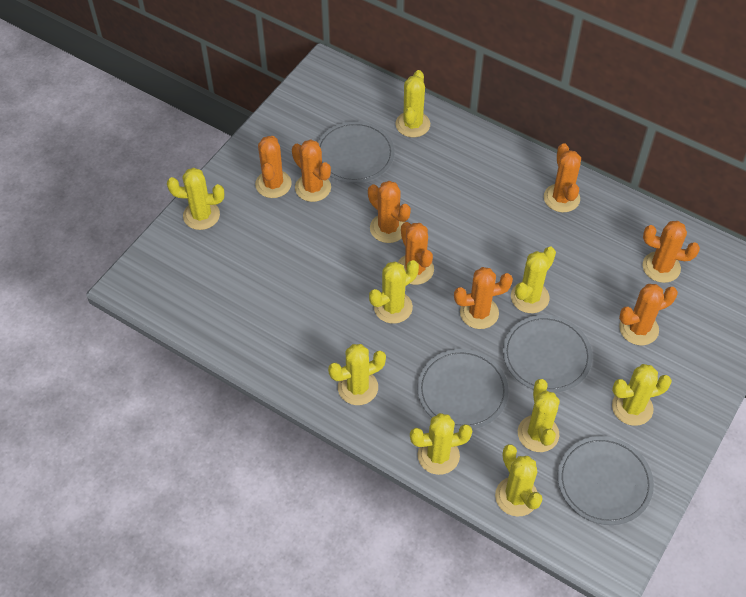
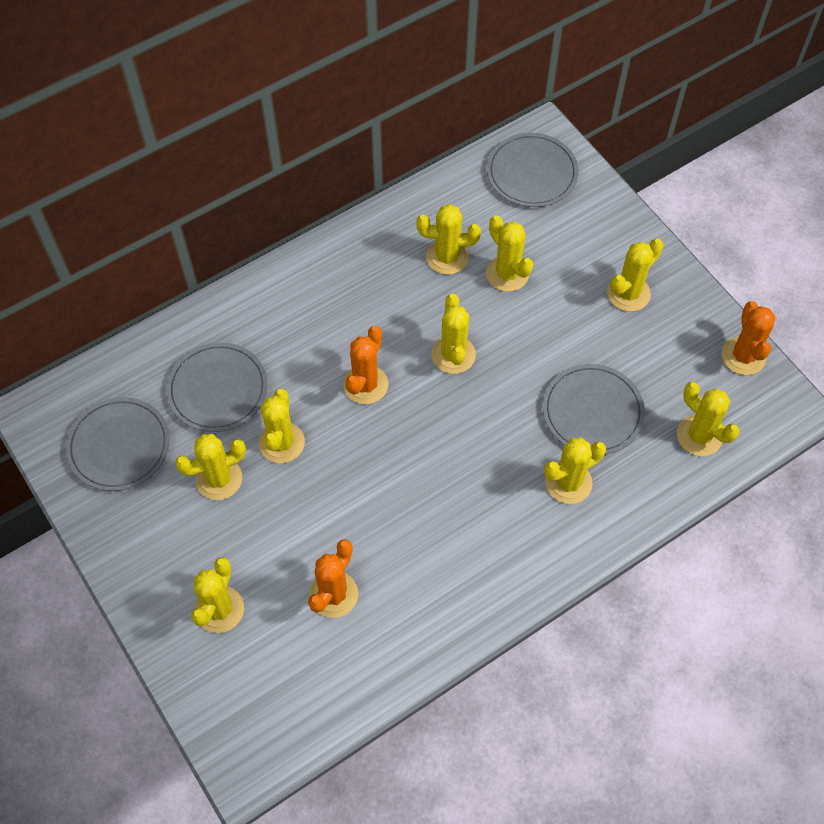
orange cactus: 8 -> 3

